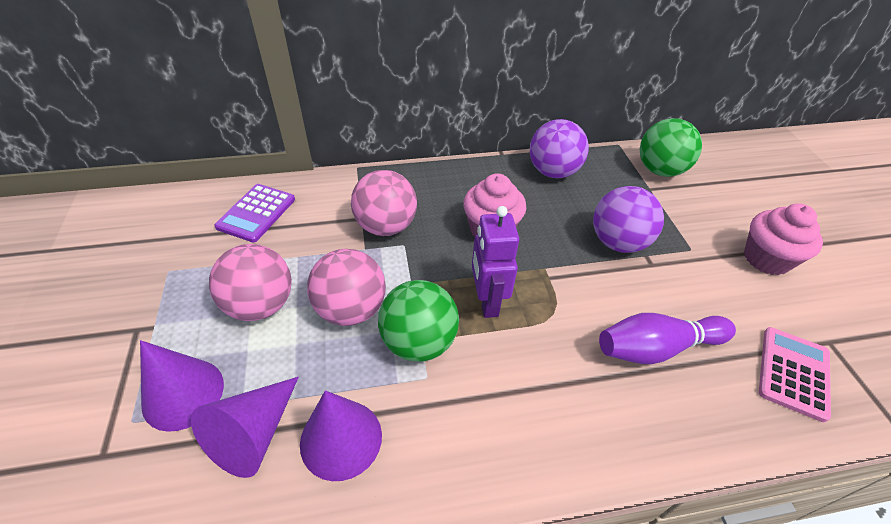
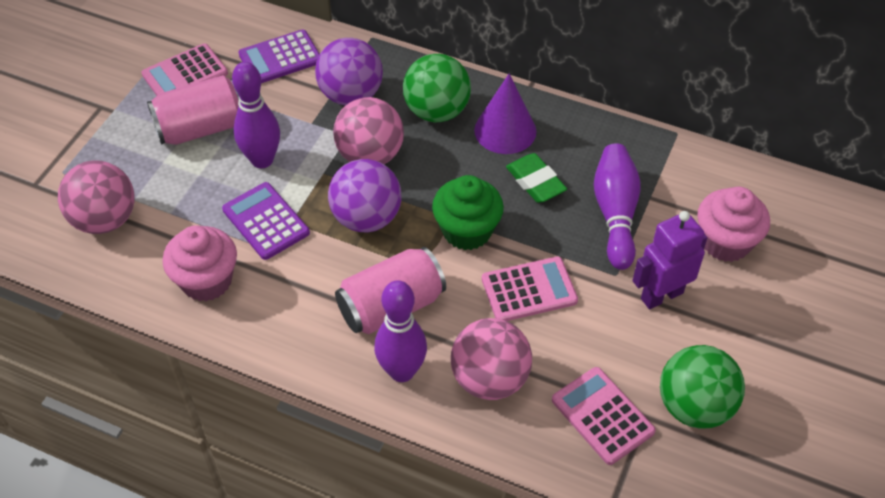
green cupcake: 0 -> 1
green eraser: 0 -> 1
pink calculator: 1 -> 3
pink can: 0 -> 2
purple bowling pin: 1 -> 3
purple calculator: 1 -> 2
purple cone: 3 -> 1

